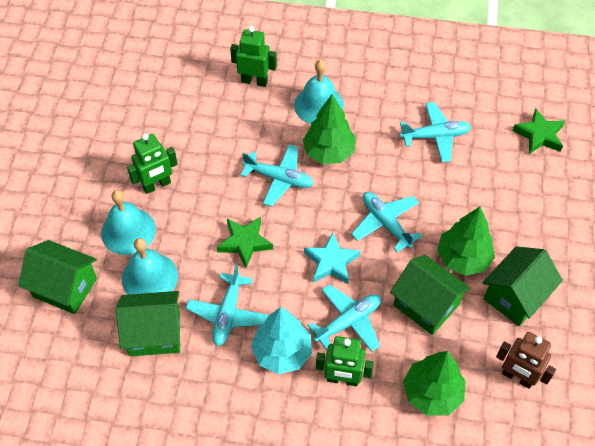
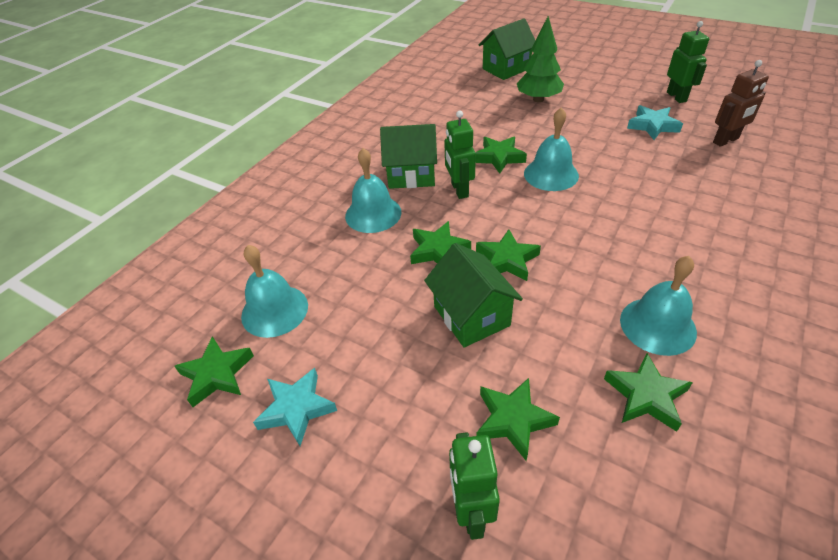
green house: 4 -> 3
green star: 2 -> 6
green tree: 3 -> 1
turquoise bell: 3 -> 4
turquoise plane: 5 -> 0
turquoise star: 1 -> 2
turquoise tree: 1 -> 0

